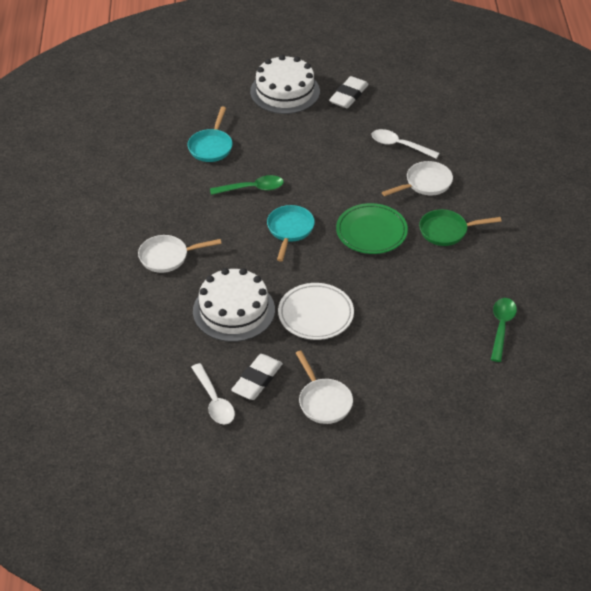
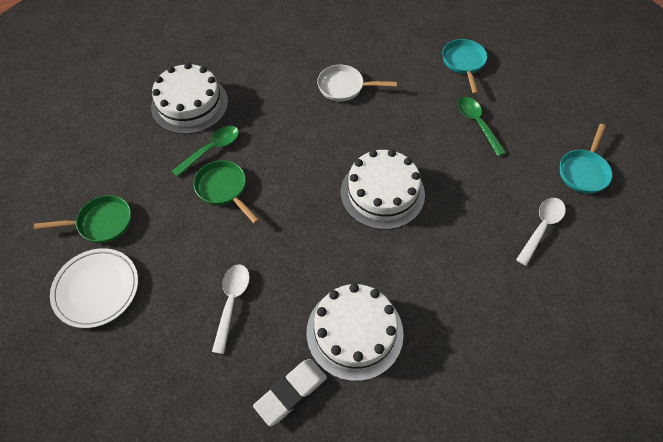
green pan: 1 -> 2
green plate: 1 -> 0
white cake: 2 -> 3
white eraser: 2 -> 1
white pan: 3 -> 1

